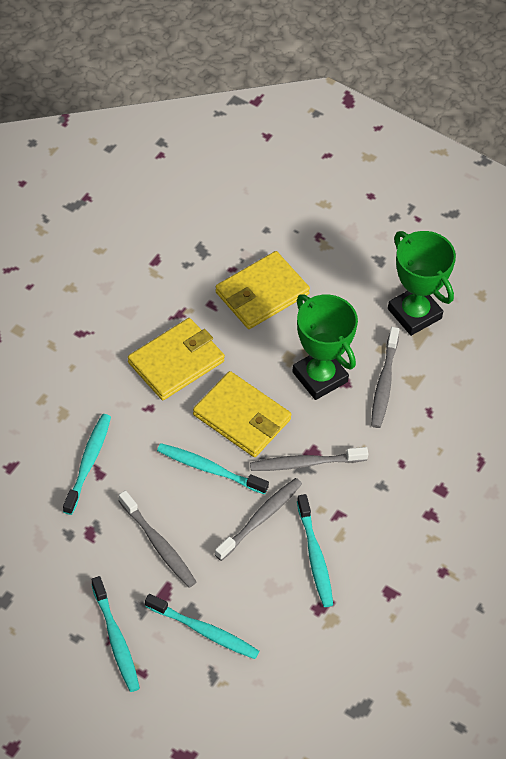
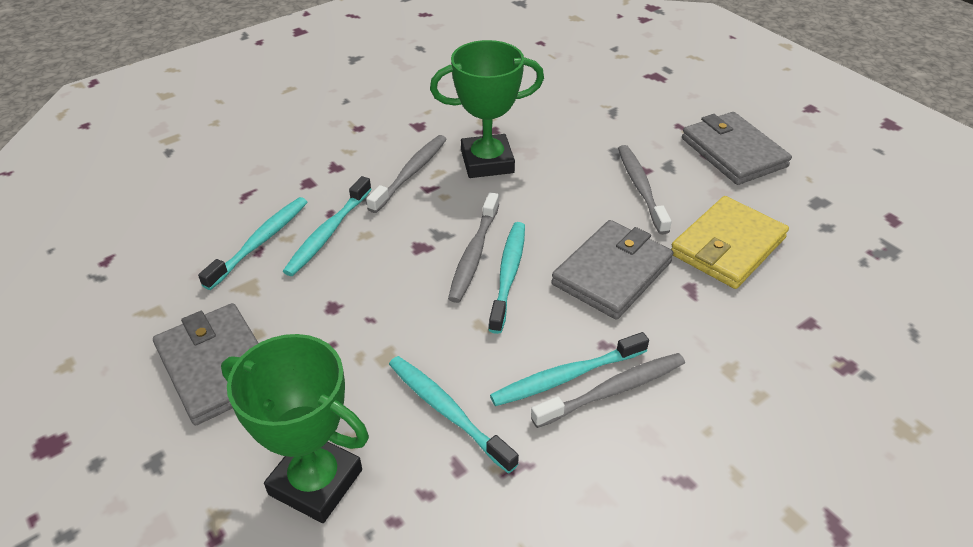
grey wallet: 0 -> 3
yellow wallet: 3 -> 1

